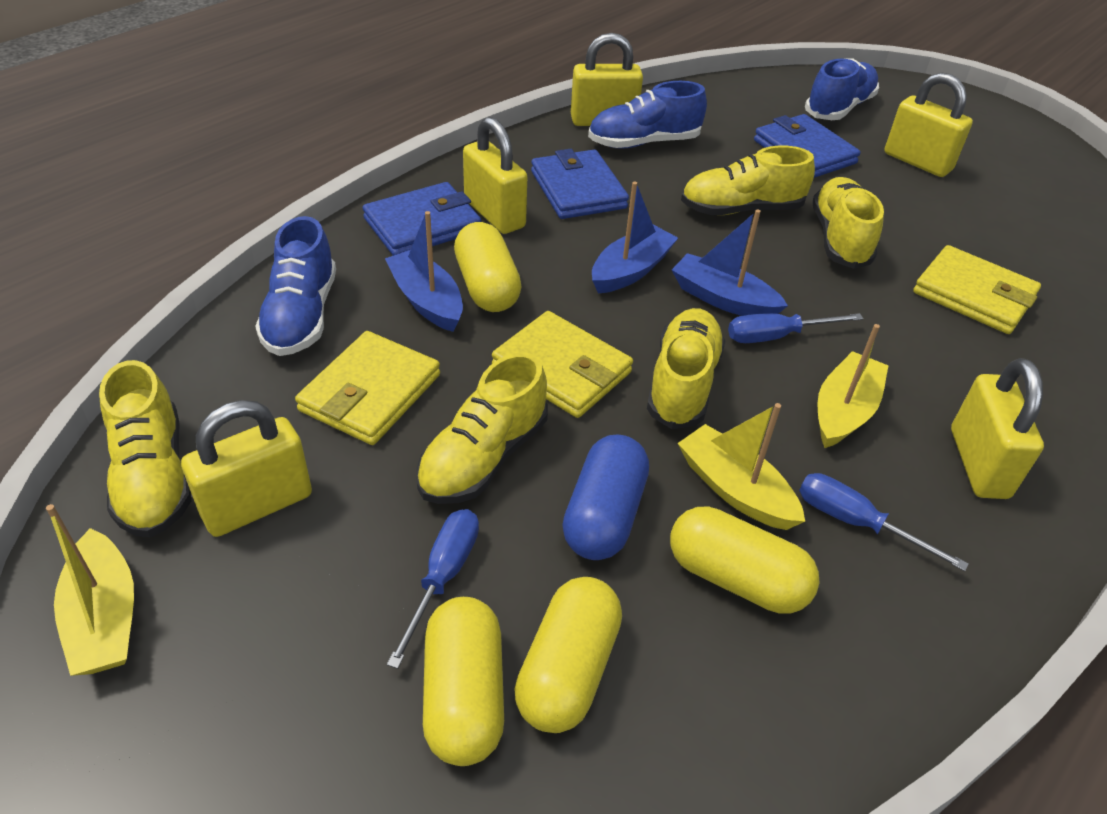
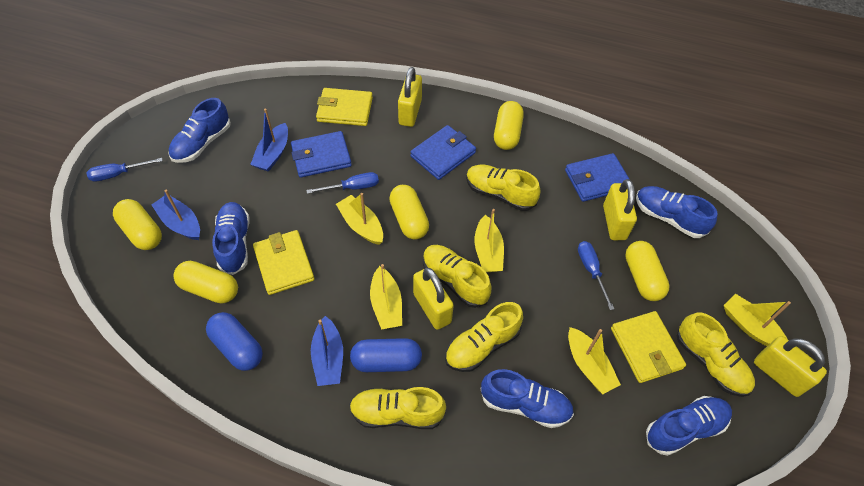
blue capsule: 1 -> 2
blue shoe: 3 -> 5
yellow boat: 3 -> 5
yellow capsule: 4 -> 5
yellow padlock: 5 -> 4

